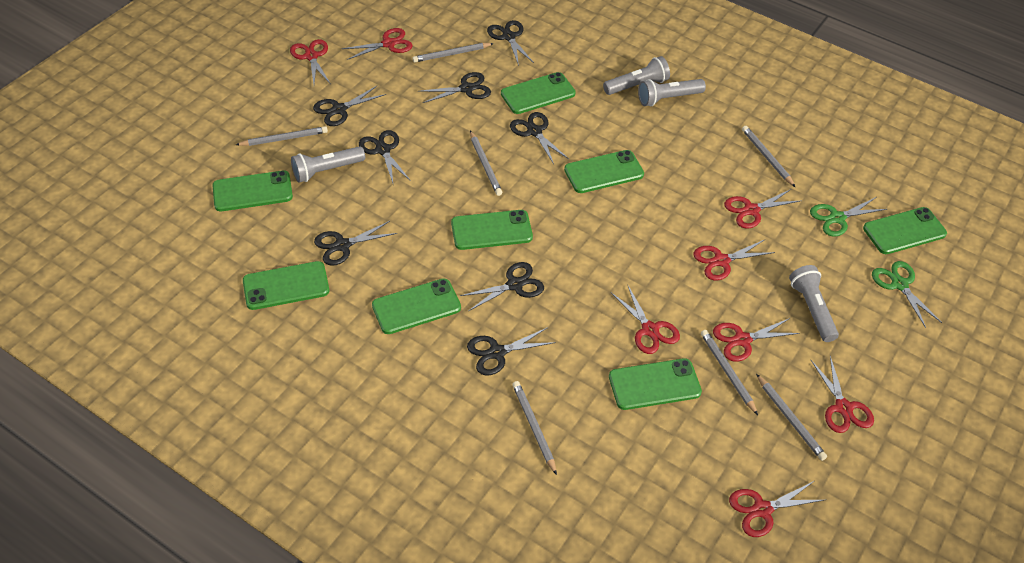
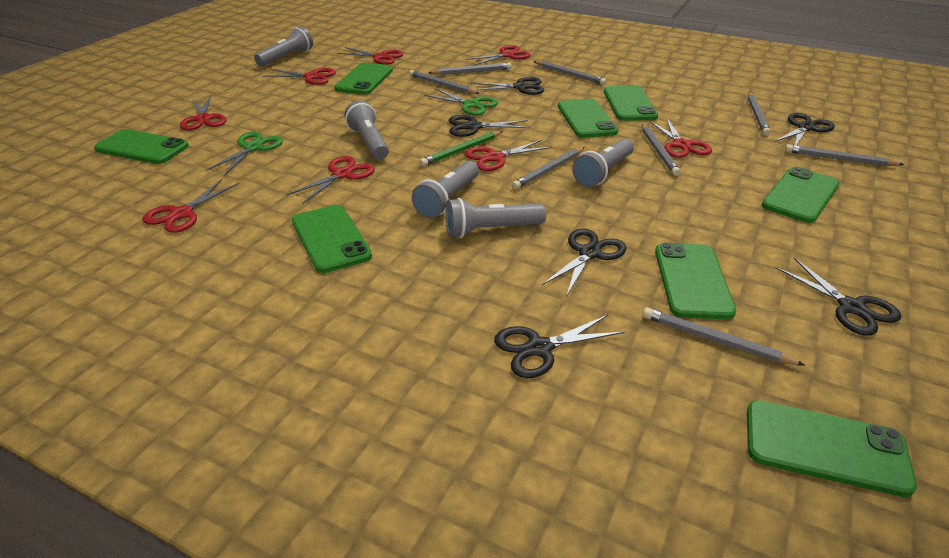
black scissors: 8 -> 6
green pencil: 0 -> 1
grey flashlight: 4 -> 5
grey pencil: 7 -> 8

